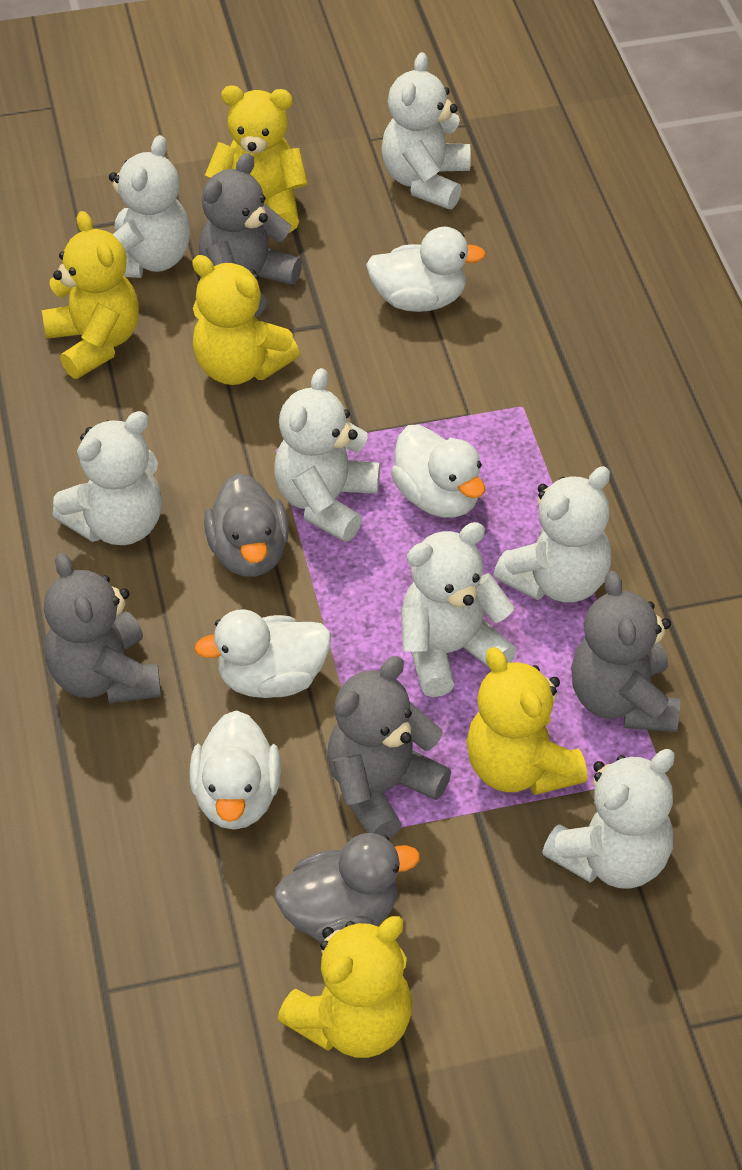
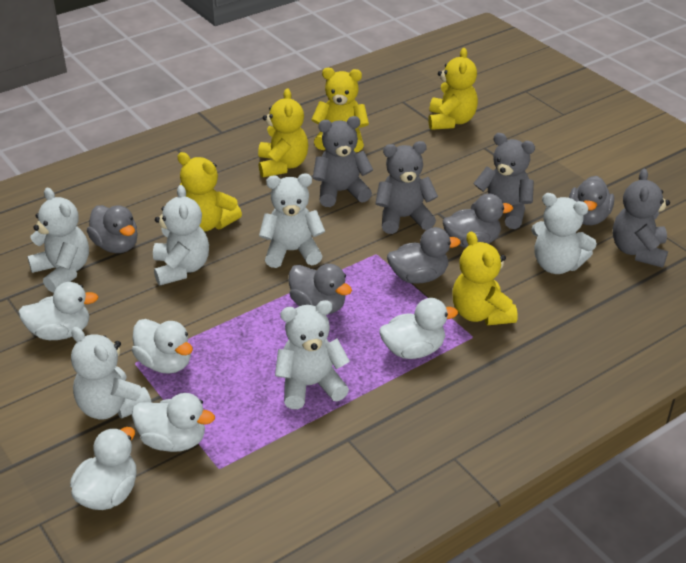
grey duck: 2 -> 5
white duck: 4 -> 5
white teddy bear: 7 -> 6

